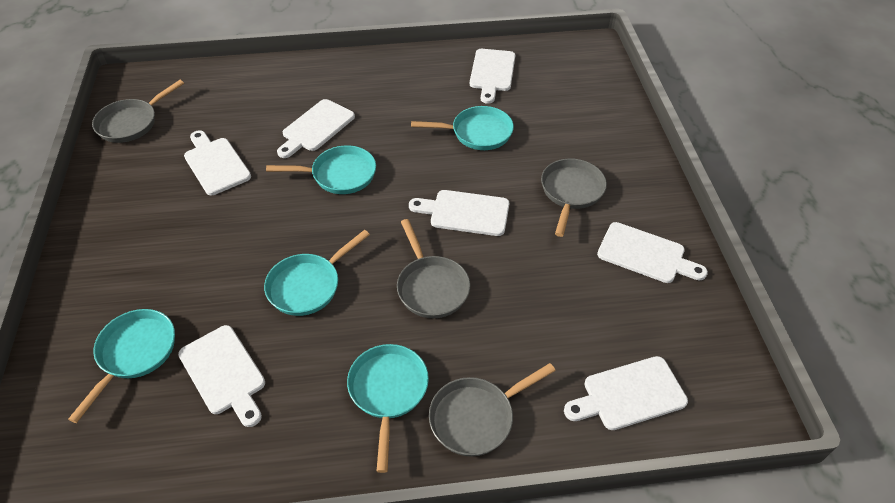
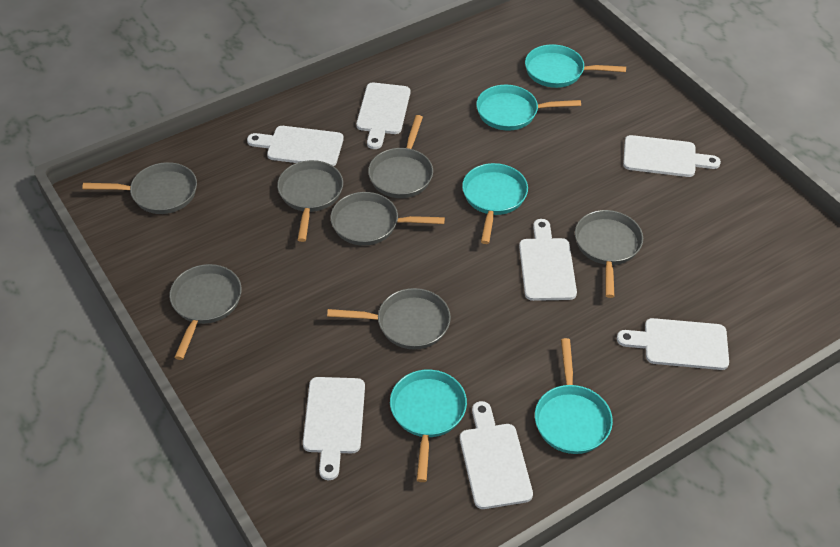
grey pan: 4 -> 7

